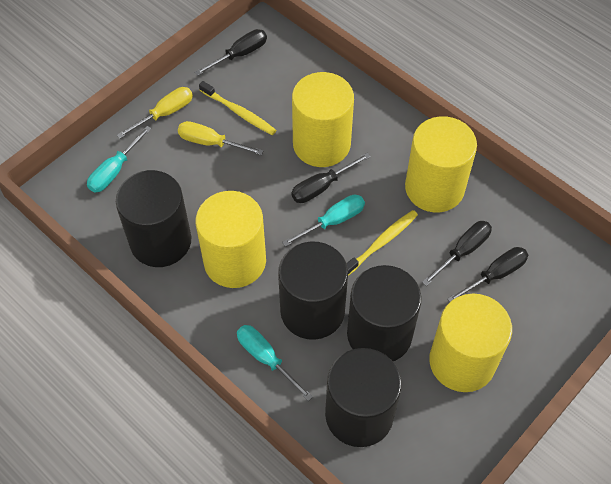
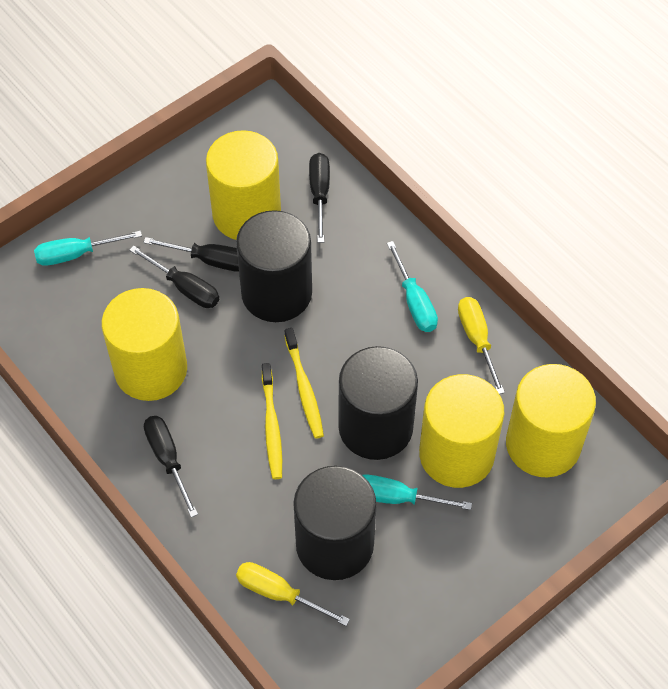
black cylinder: 4 -> 3

